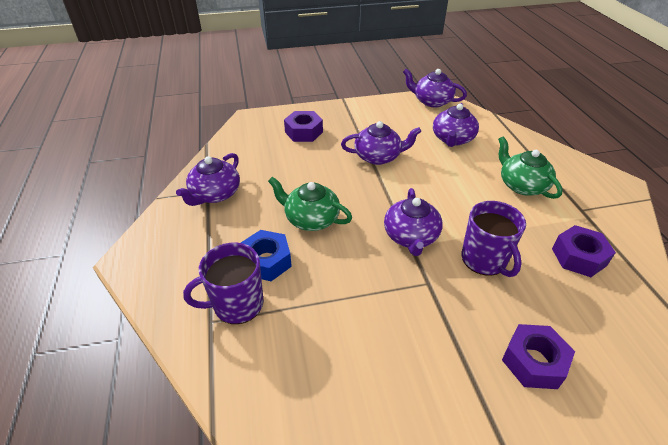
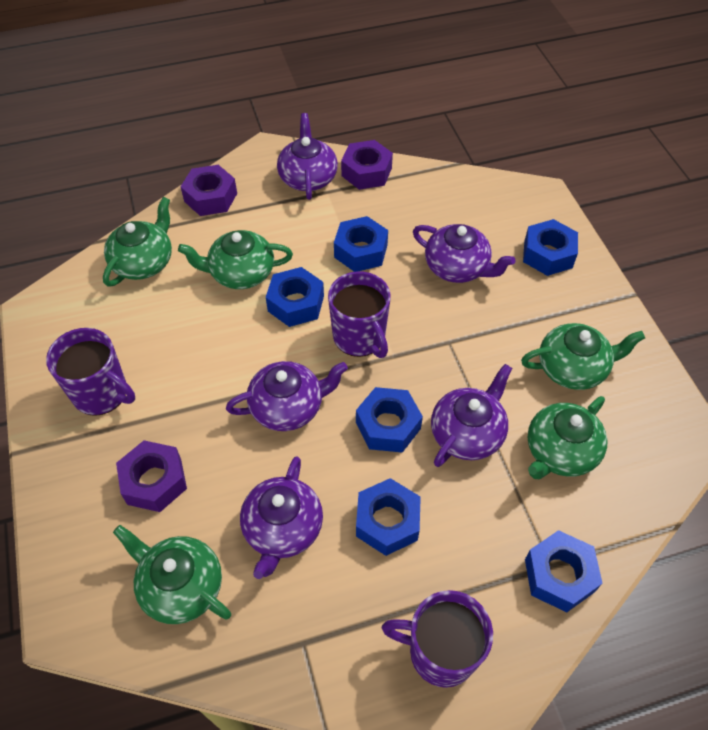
blue nut: 1 -> 6
green teapot: 2 -> 5
purple mug: 2 -> 3

